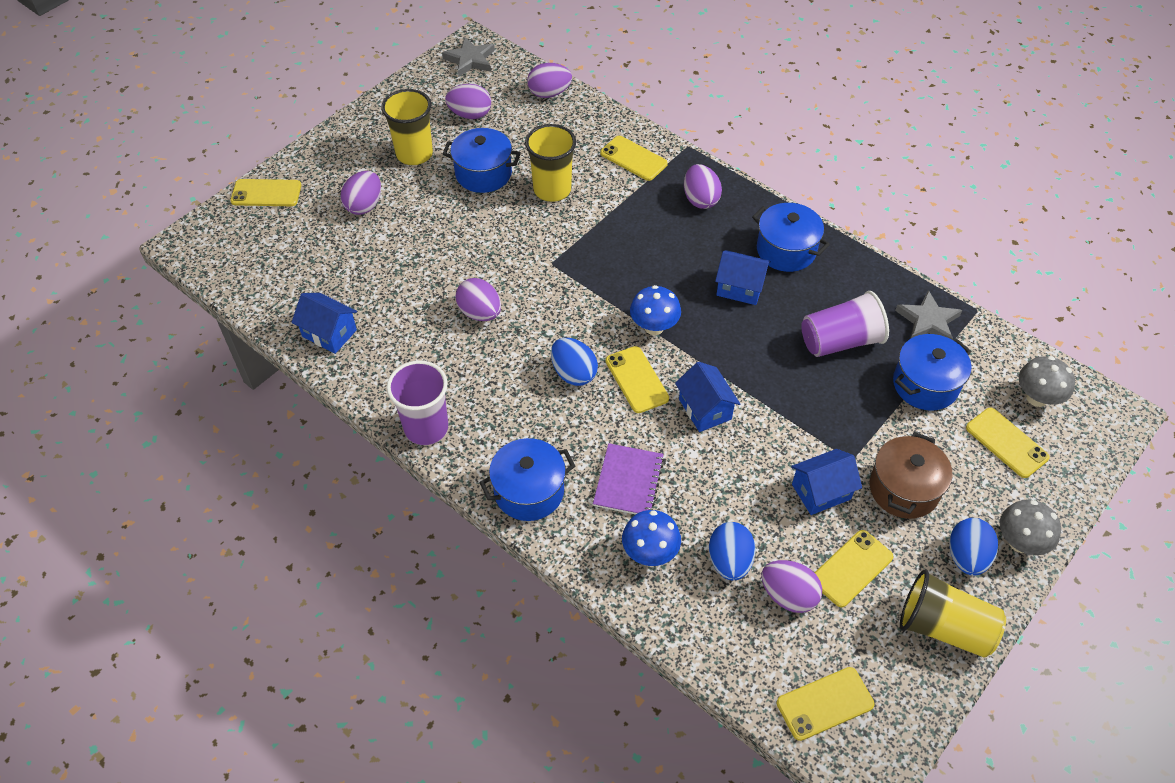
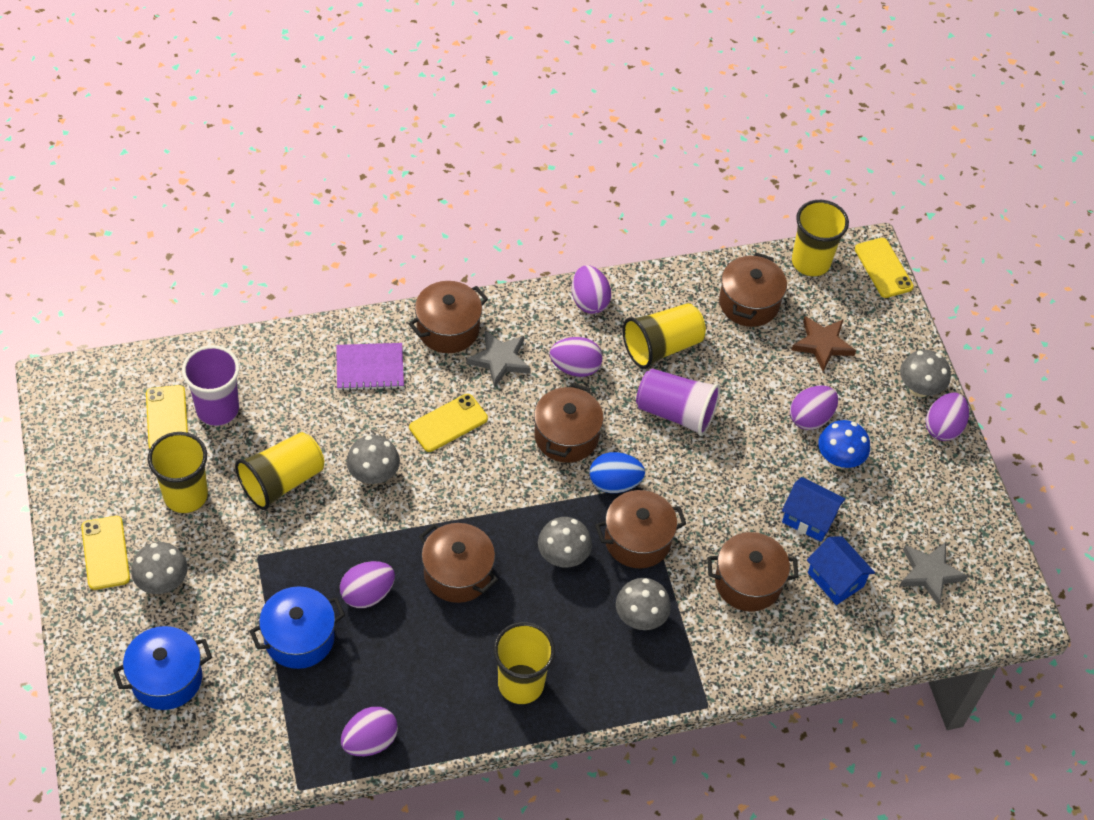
blue egg: 3 -> 1
blue house: 4 -> 2
blue mushroom: 2 -> 1
blue pot: 4 -> 2
brown pot: 1 -> 6
brown star: 0 -> 1
grey mushroom: 2 -> 5
yellow cup: 3 -> 5
yellow phone: 6 -> 4

